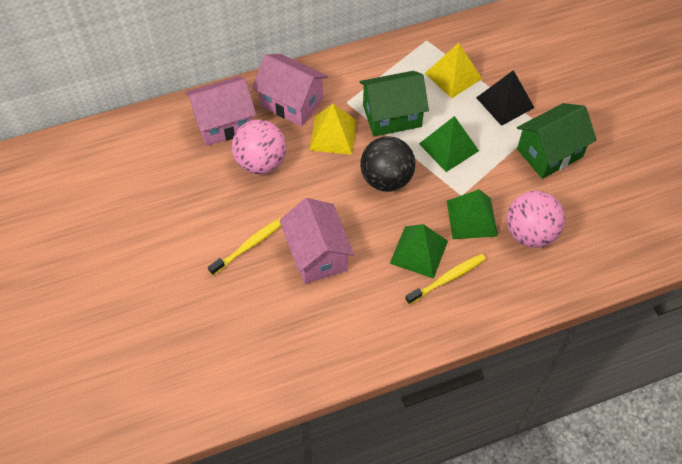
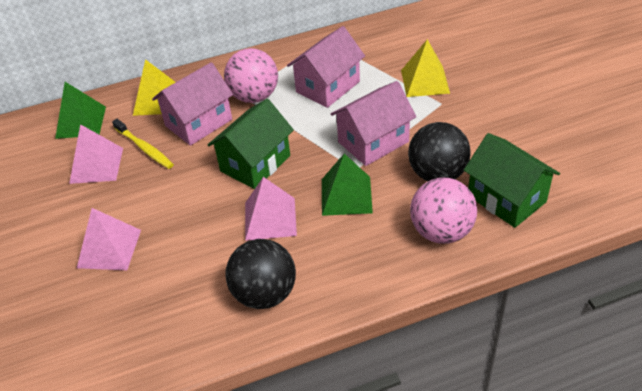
black ball: 1 -> 2
black pyramid: 1 -> 0
green pyramid: 3 -> 2
pink pyramid: 0 -> 3
yellow toothbrush: 2 -> 1

